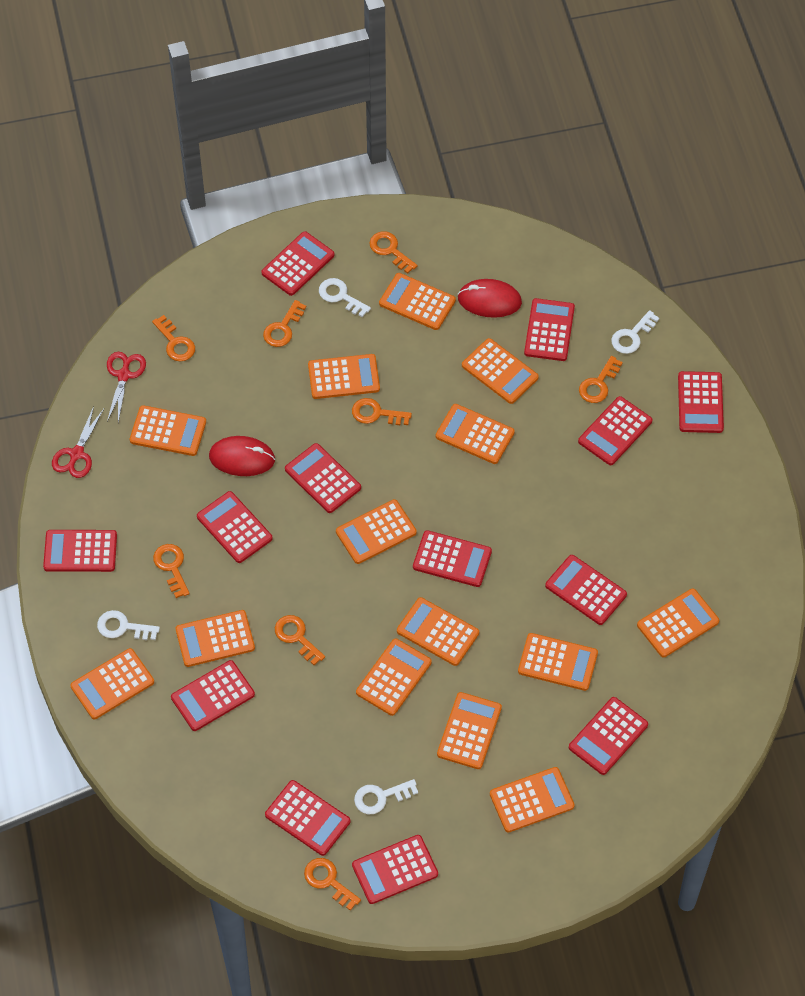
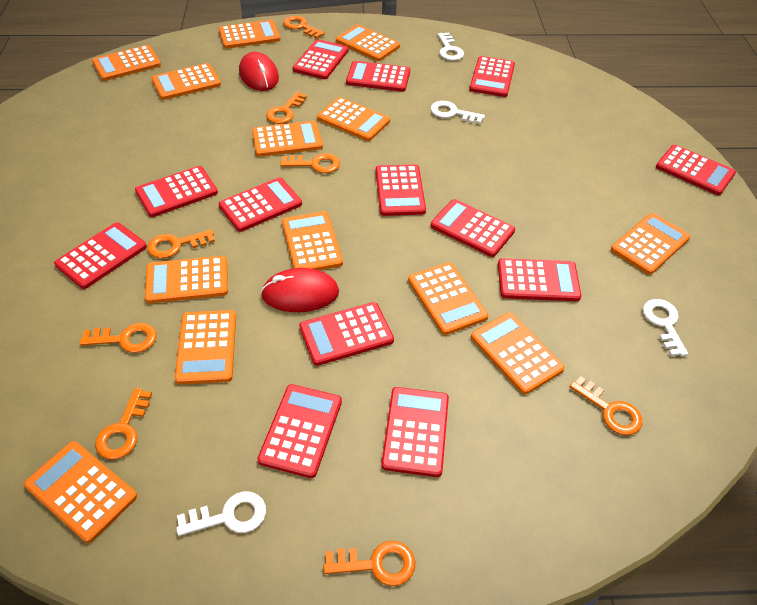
orange calculator: 14 -> 13
red scissors: 2 -> 0

